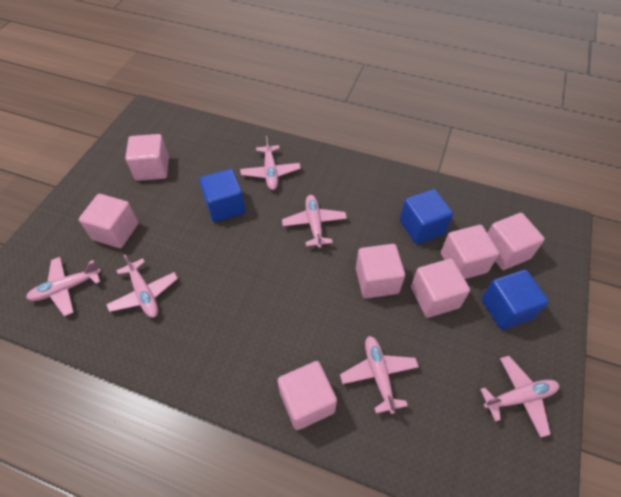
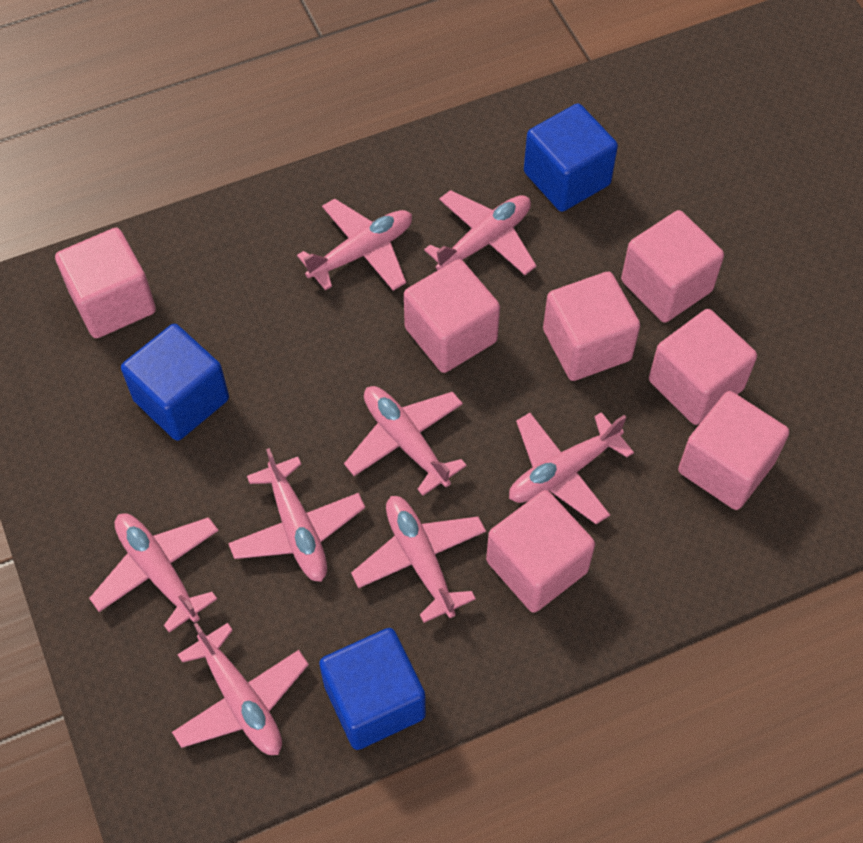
pink plane: 6 -> 8

